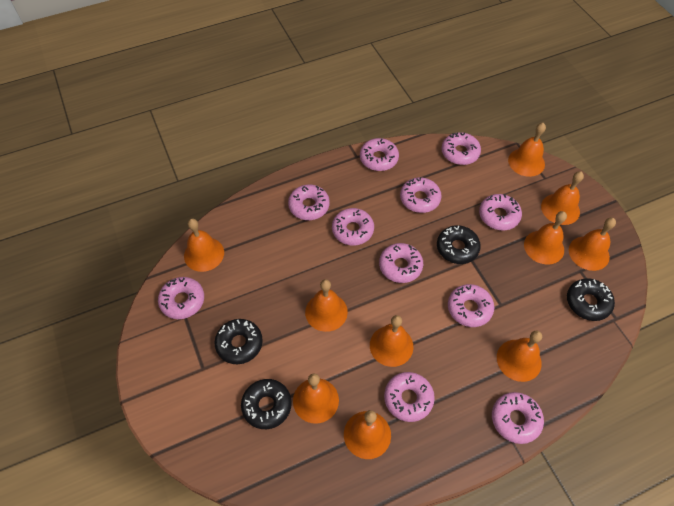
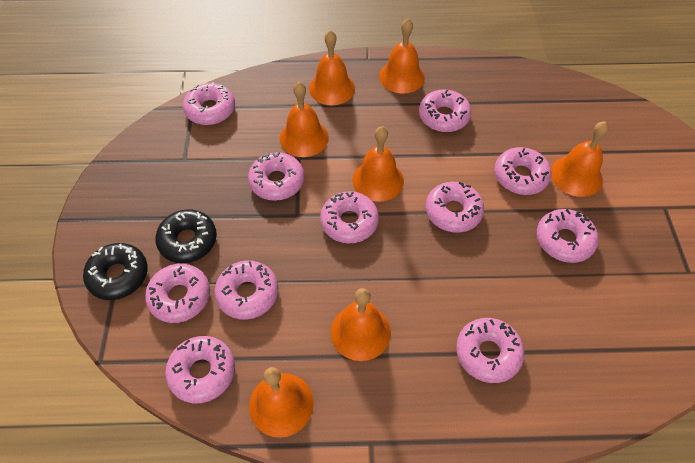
black donut: 4 -> 2
orange bell: 10 -> 7

